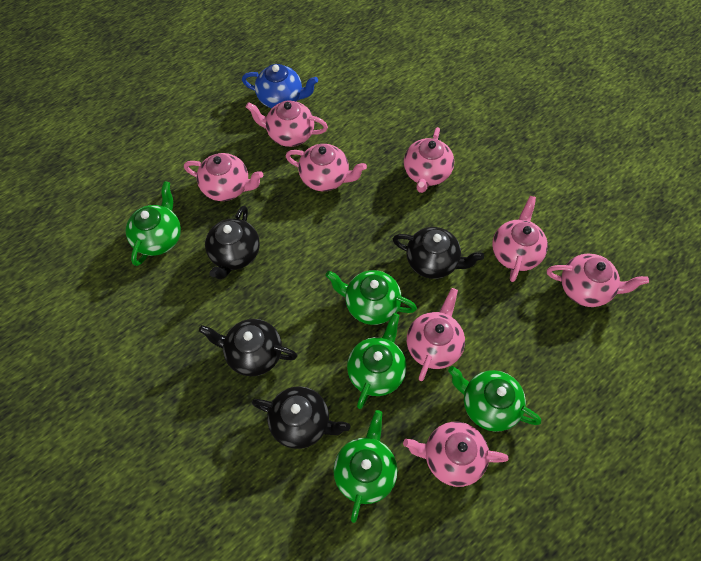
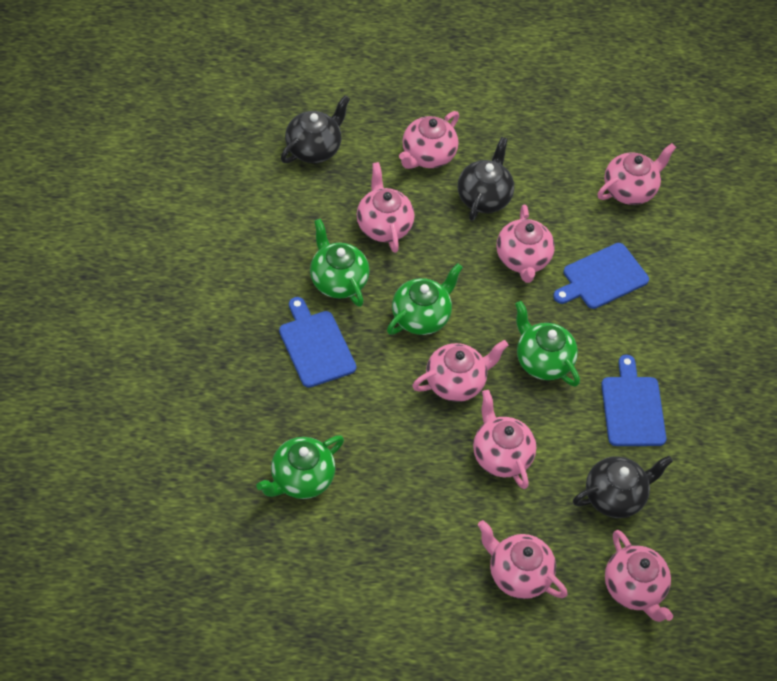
black teapot: 4 -> 3
blue cutting board: 0 -> 3
blue teapot: 1 -> 0
green teapot: 5 -> 4

